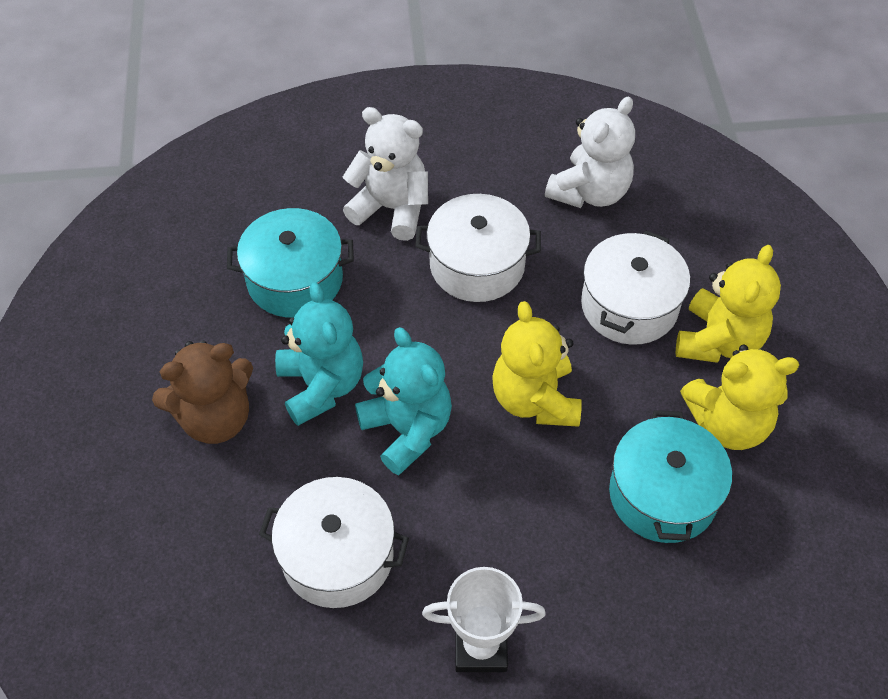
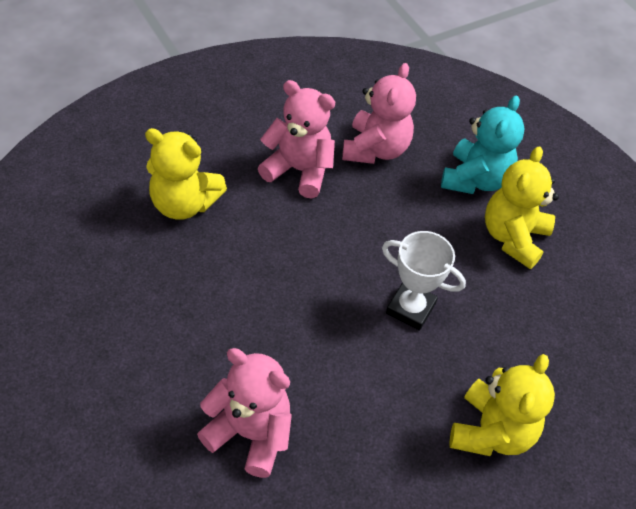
brown teddy bear: 1 -> 0
pink teddy bear: 0 -> 3
turquoise pot: 2 -> 0
turquoise teddy bear: 2 -> 1
white pot: 3 -> 0
white teddy bear: 2 -> 0

